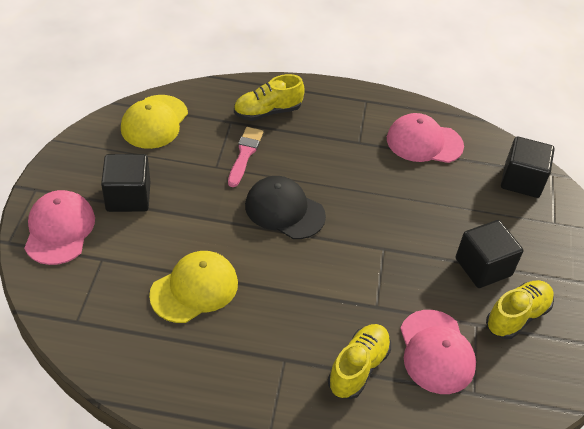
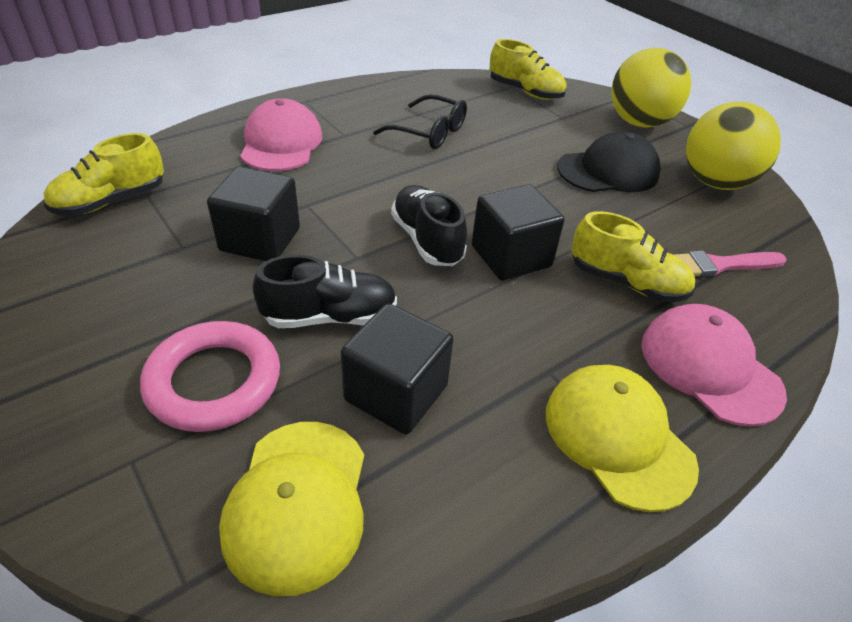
black glasses: 0 -> 1
black shoe: 0 -> 2
pink cap: 3 -> 2
pink ring: 0 -> 1
yellow ball: 0 -> 2

